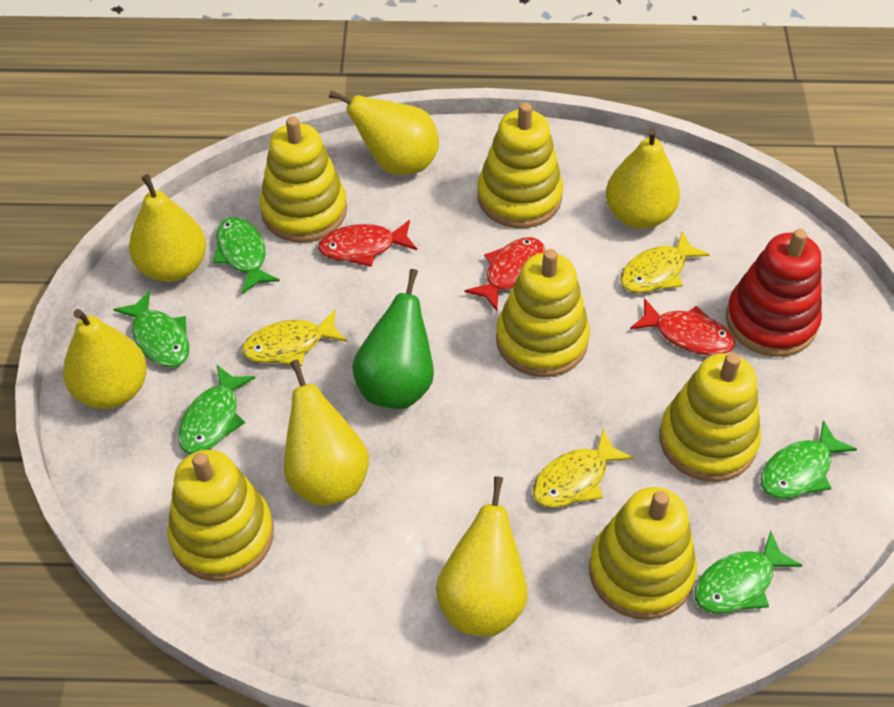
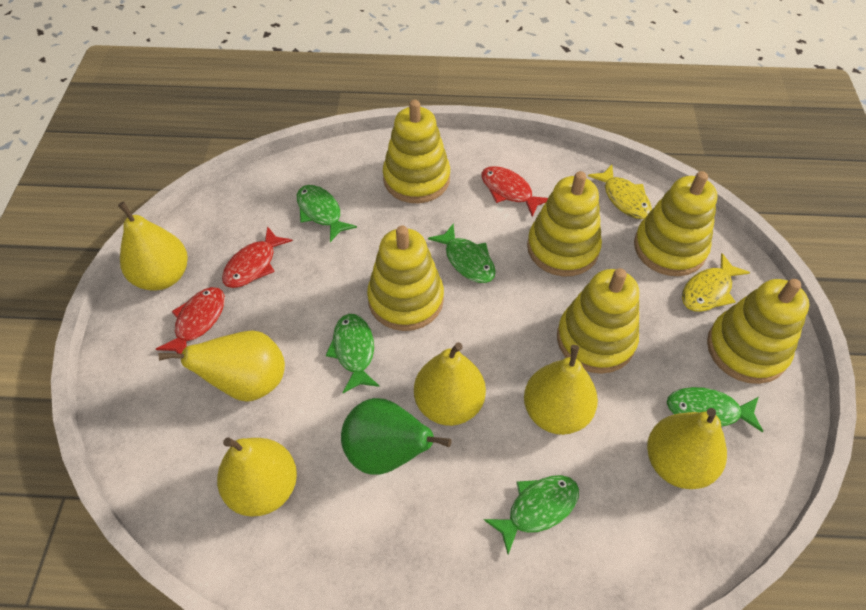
red stacking toy: 1 -> 0
yellow fish: 3 -> 2

